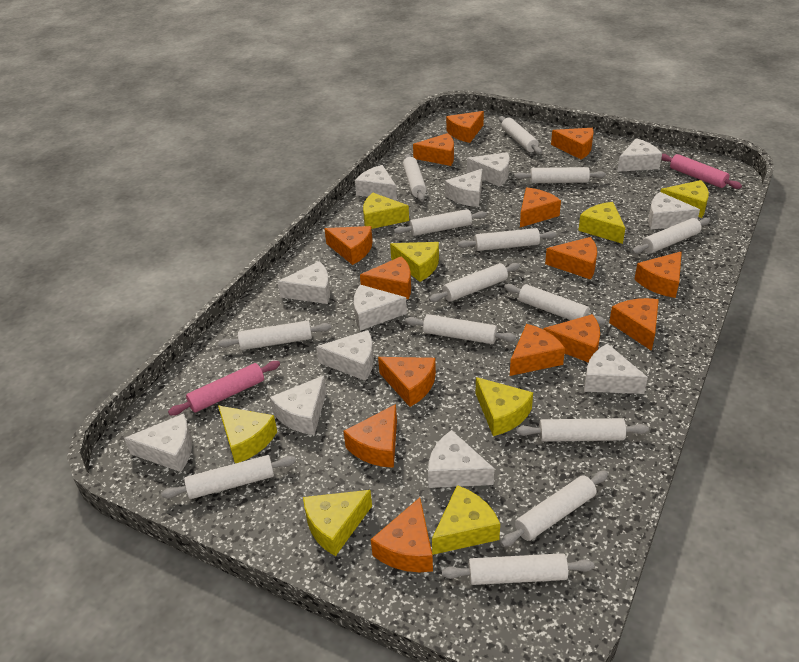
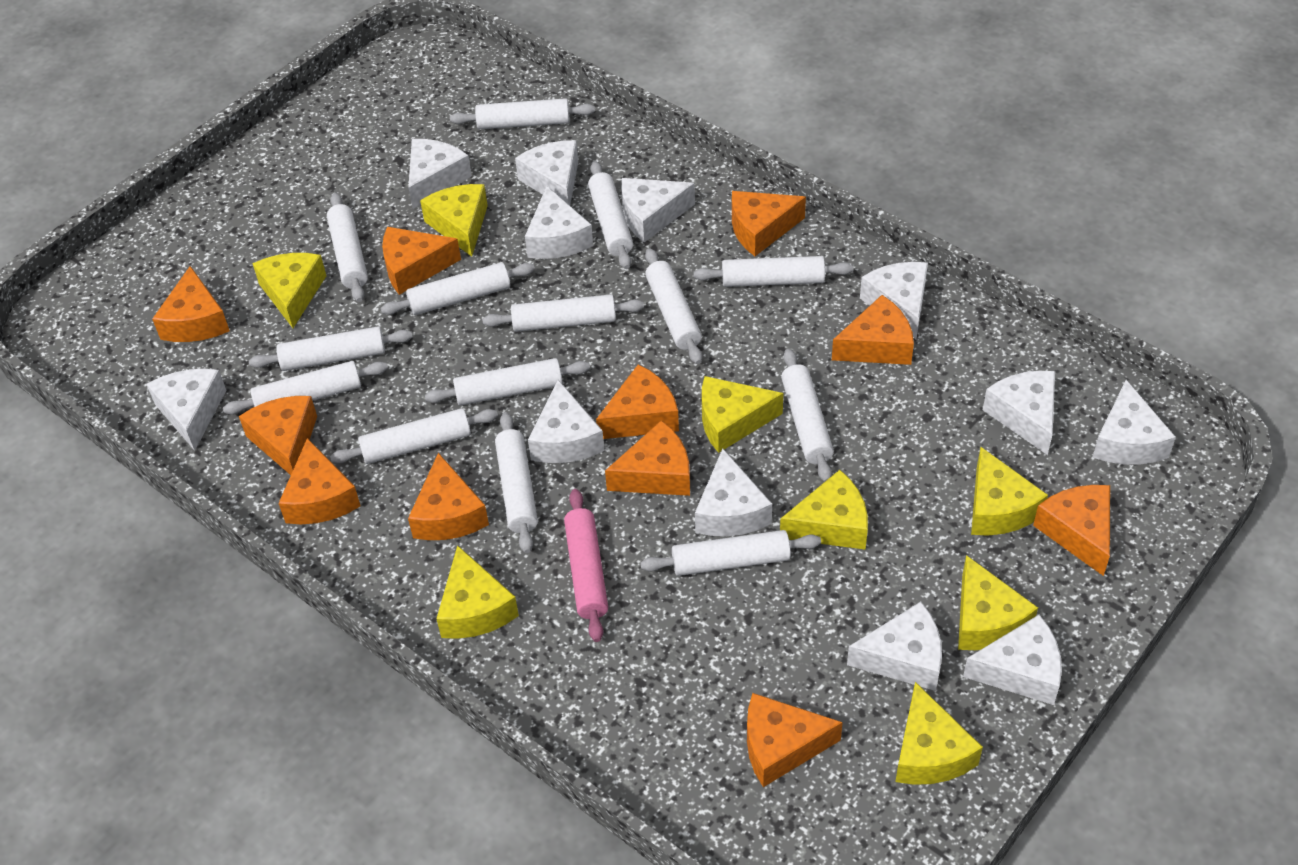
orange cheese: 14 -> 11
pink rolling pin: 2 -> 1

